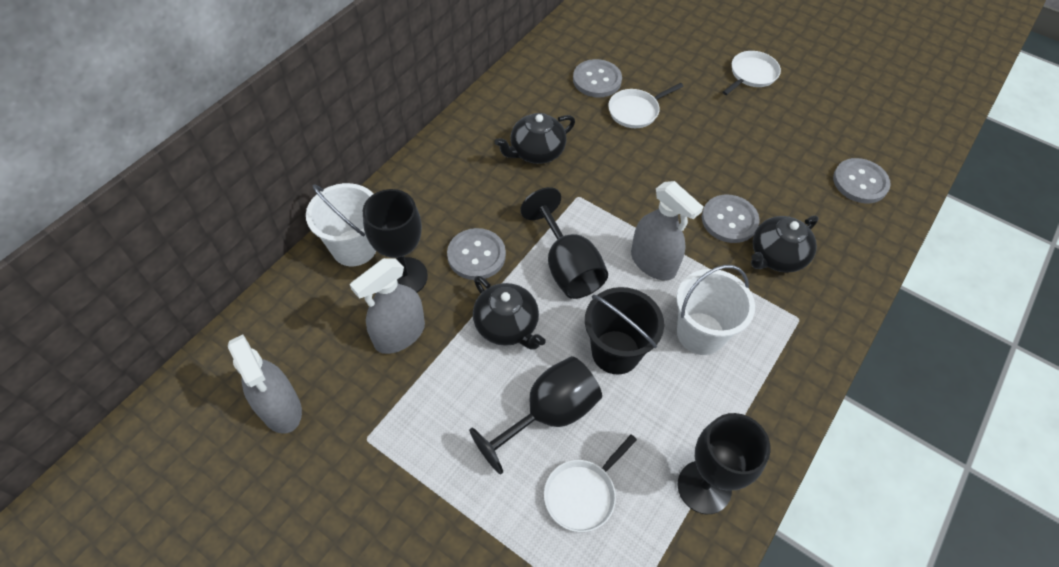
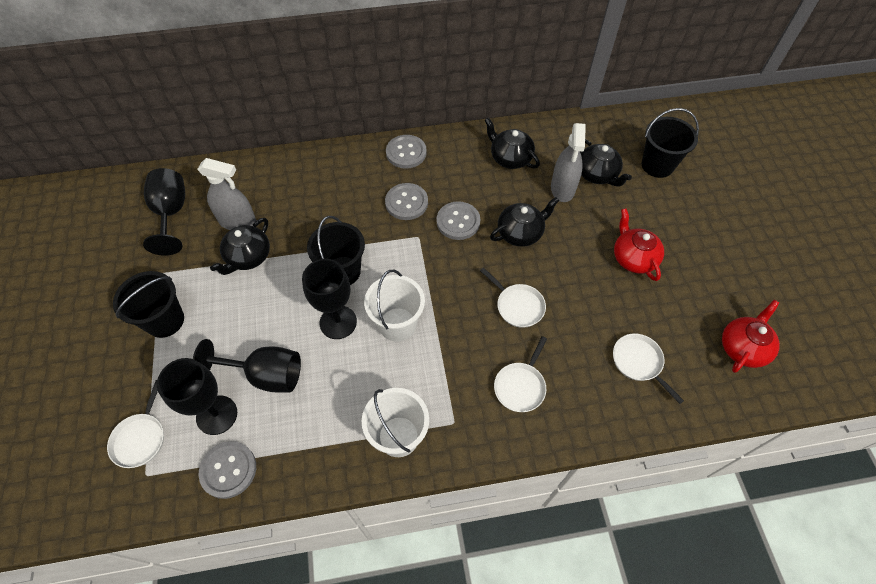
black bucket: 1 -> 3
black teapot: 3 -> 4
grey spray bottle: 3 -> 2
red teapot: 0 -> 2
white pan: 3 -> 4

